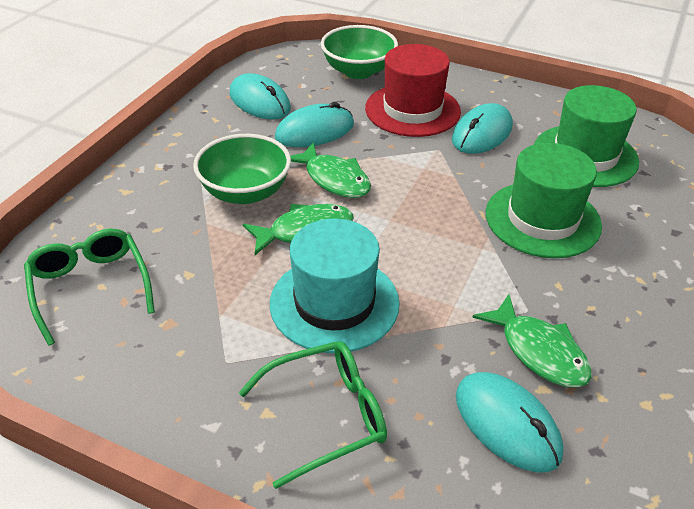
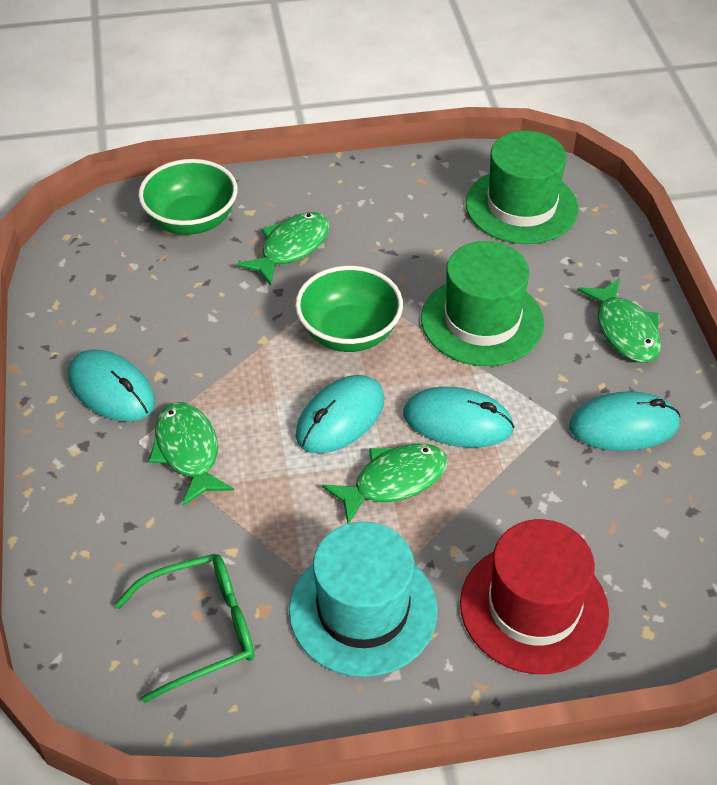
green fish: 3 -> 4
green glasses: 2 -> 1

